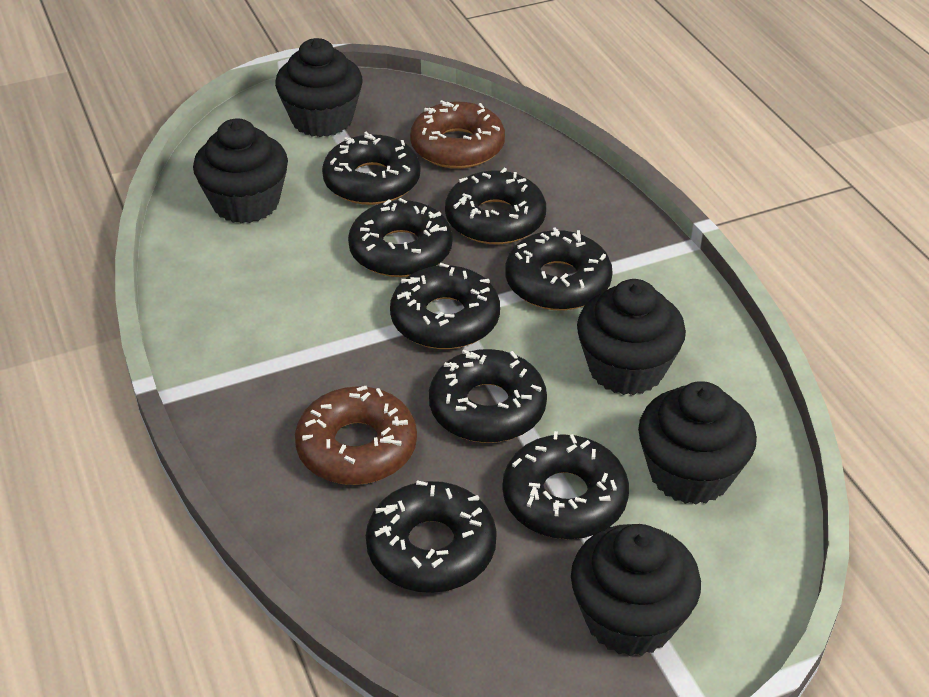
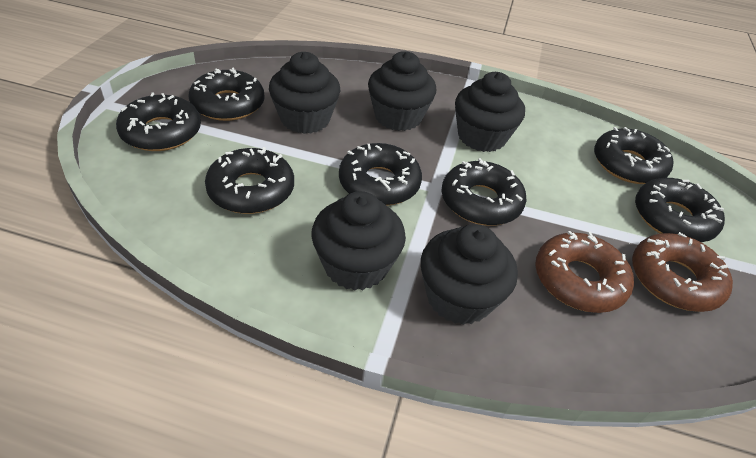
black donut: 8 -> 7

